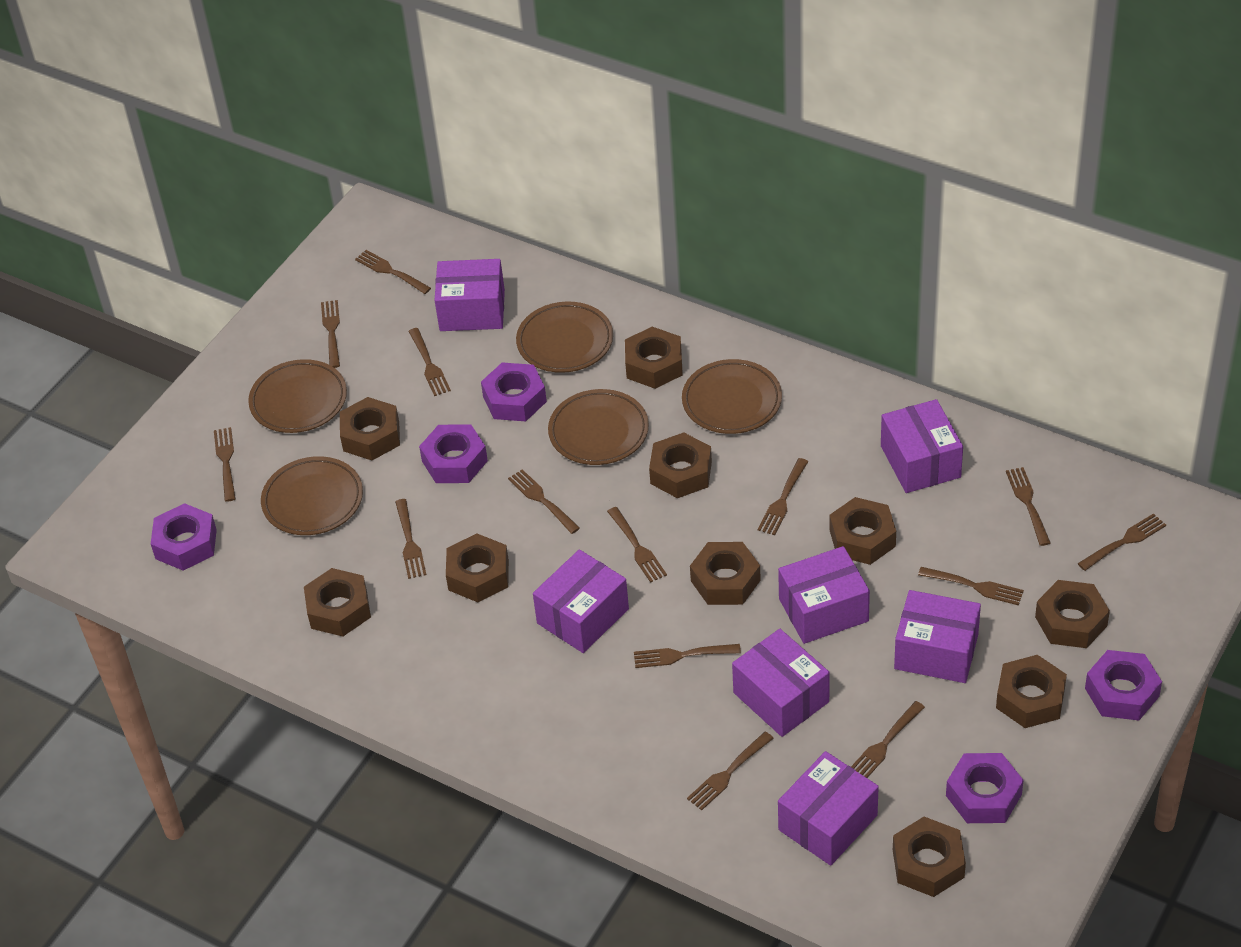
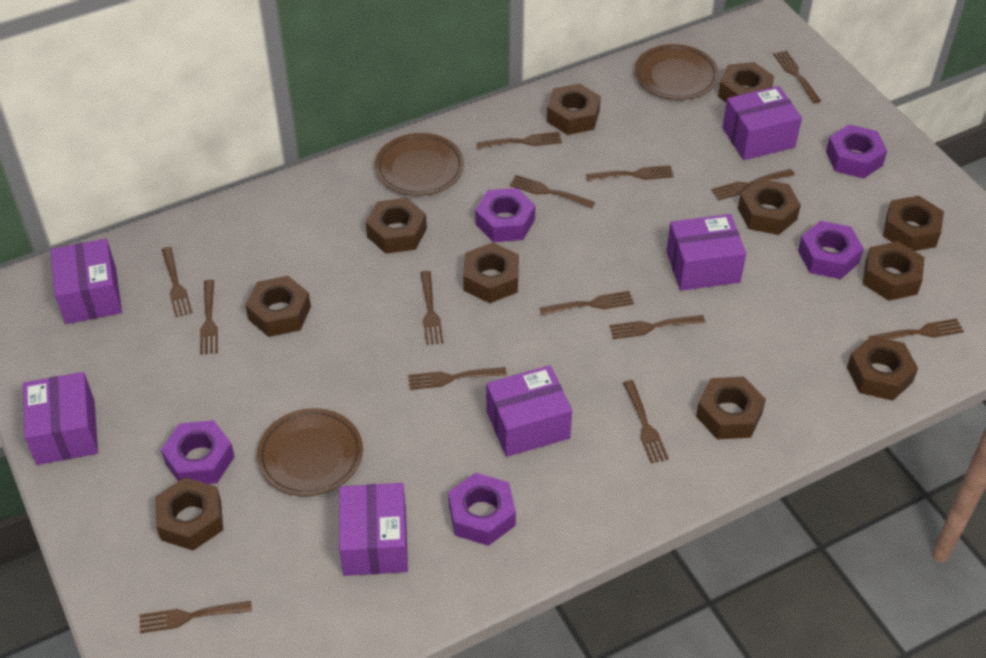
brown nut: 10 -> 11
brown plate: 5 -> 3
purple box: 7 -> 6

